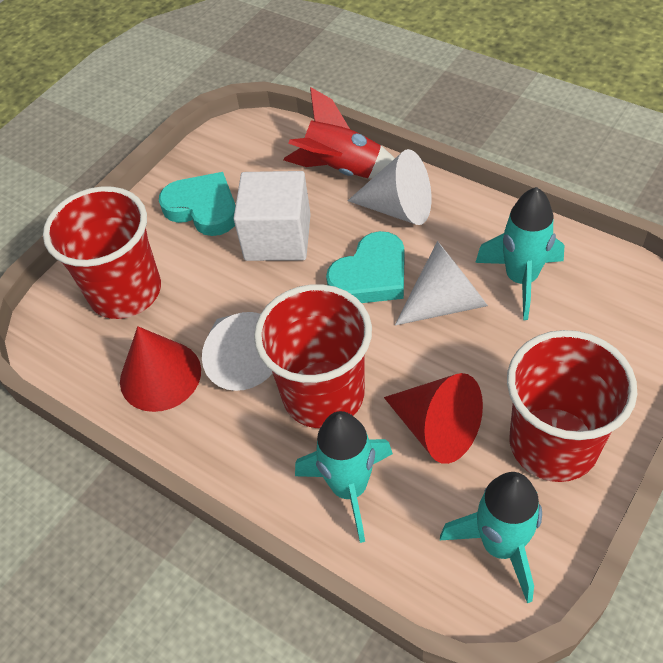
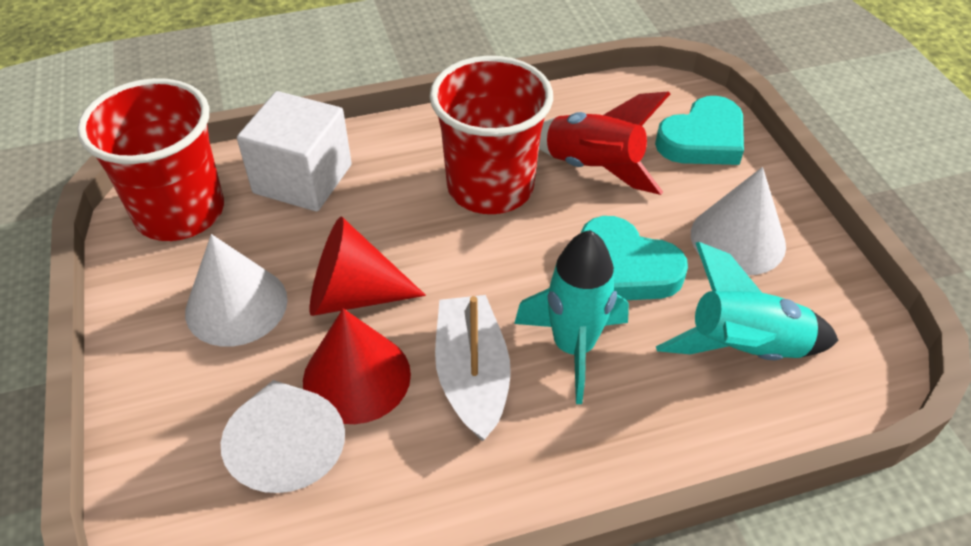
red cup: 3 -> 2
turquoise rocket: 3 -> 2
white boat: 0 -> 1

